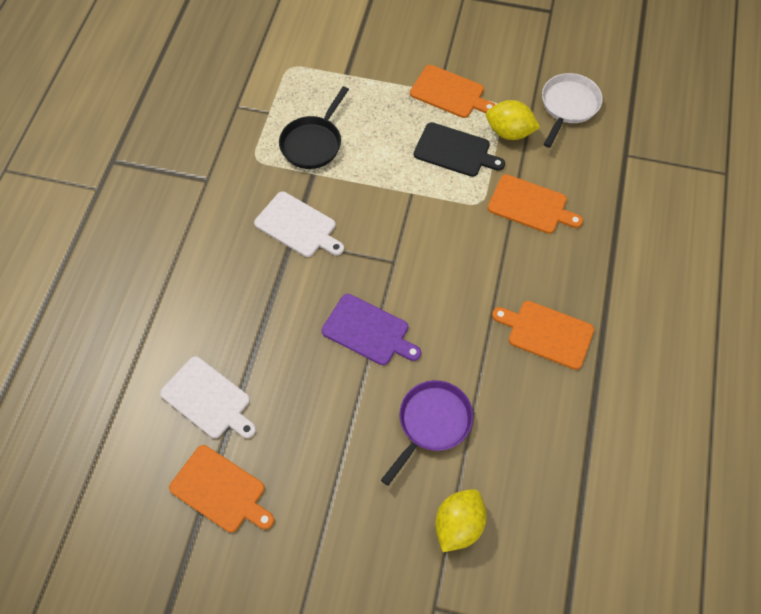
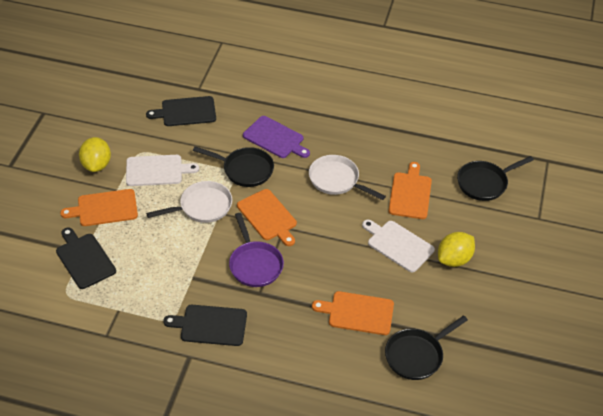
black cutting board: 1 -> 3
black pan: 1 -> 3
white pan: 1 -> 2

